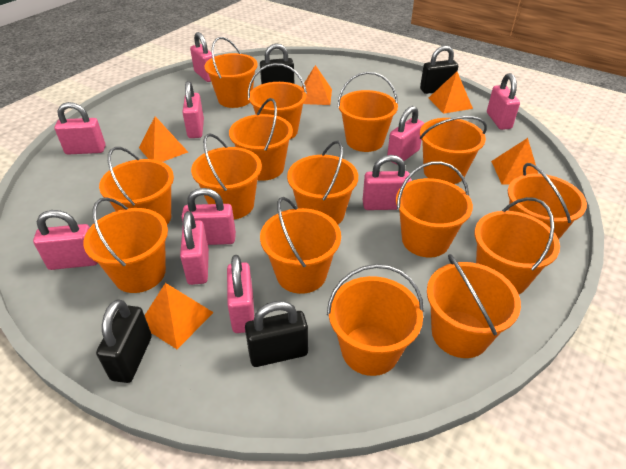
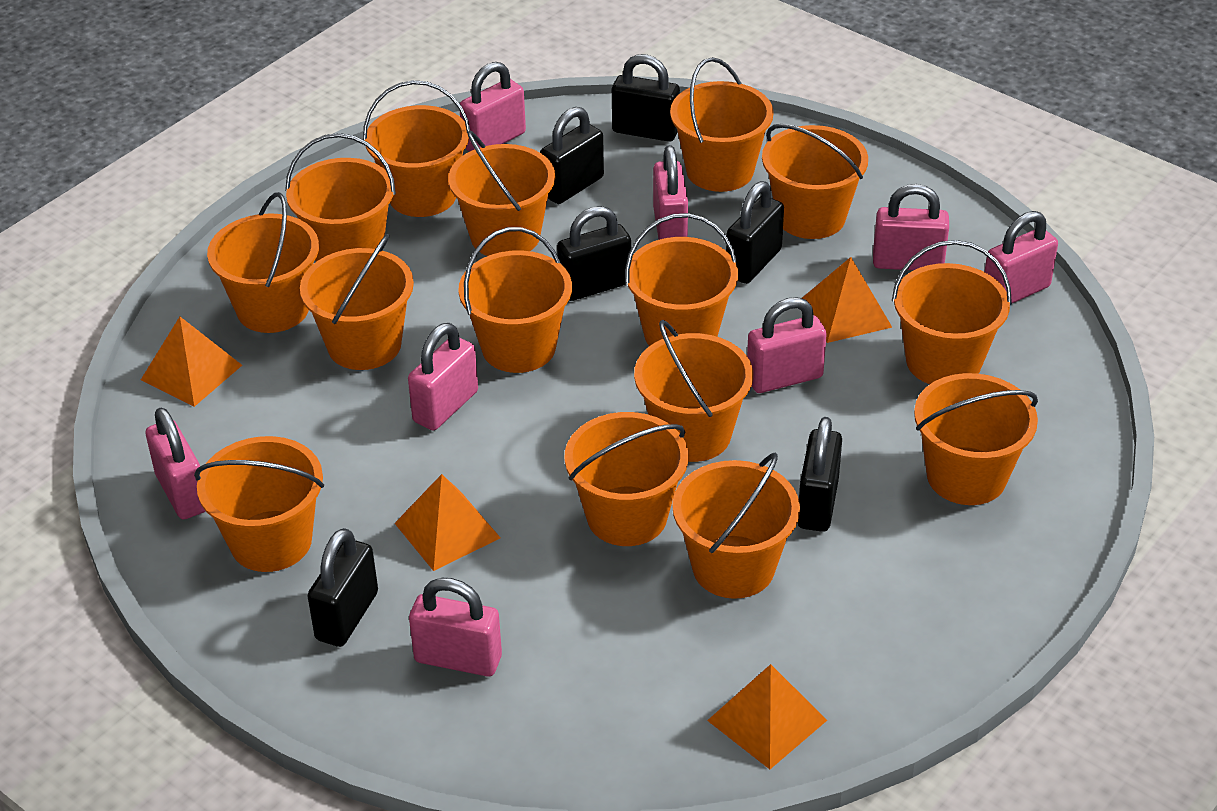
black padlock: 4 -> 6
orange pyramid: 5 -> 4
pink padlock: 10 -> 8

